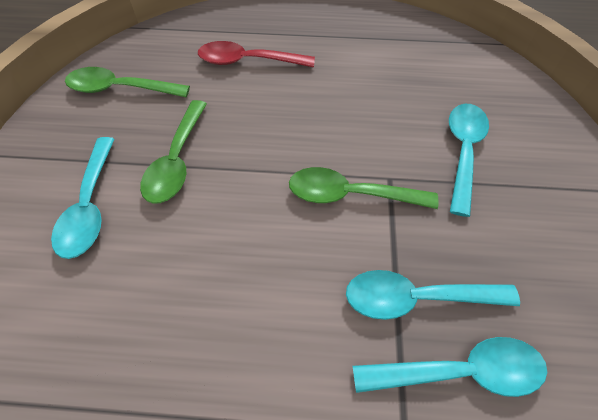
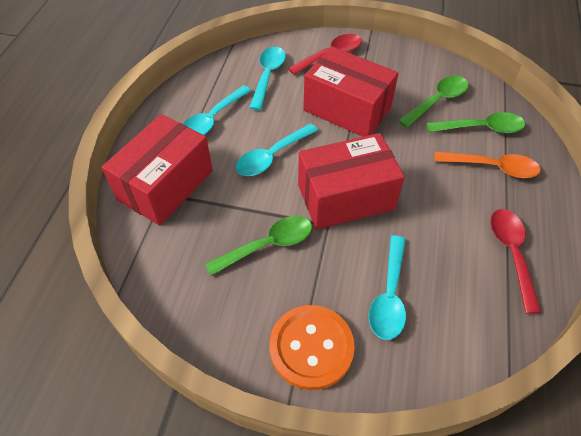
orange button: 0 -> 1
orange spoon: 0 -> 1
red box: 0 -> 3
red spoon: 1 -> 2

